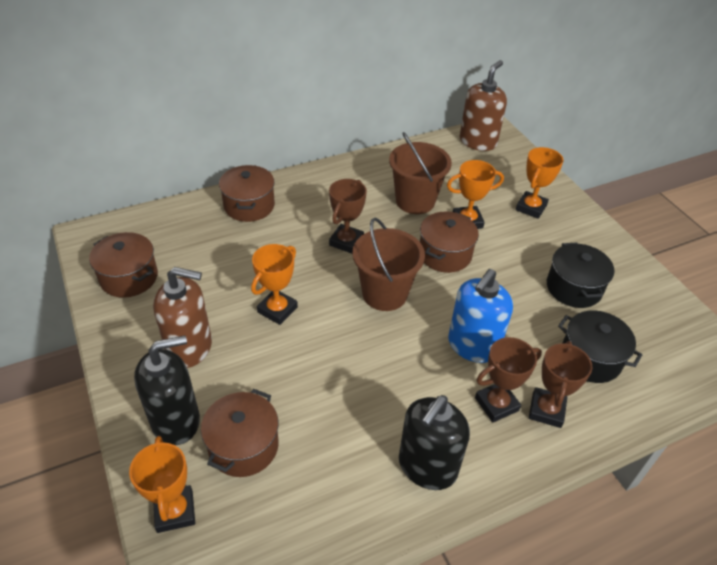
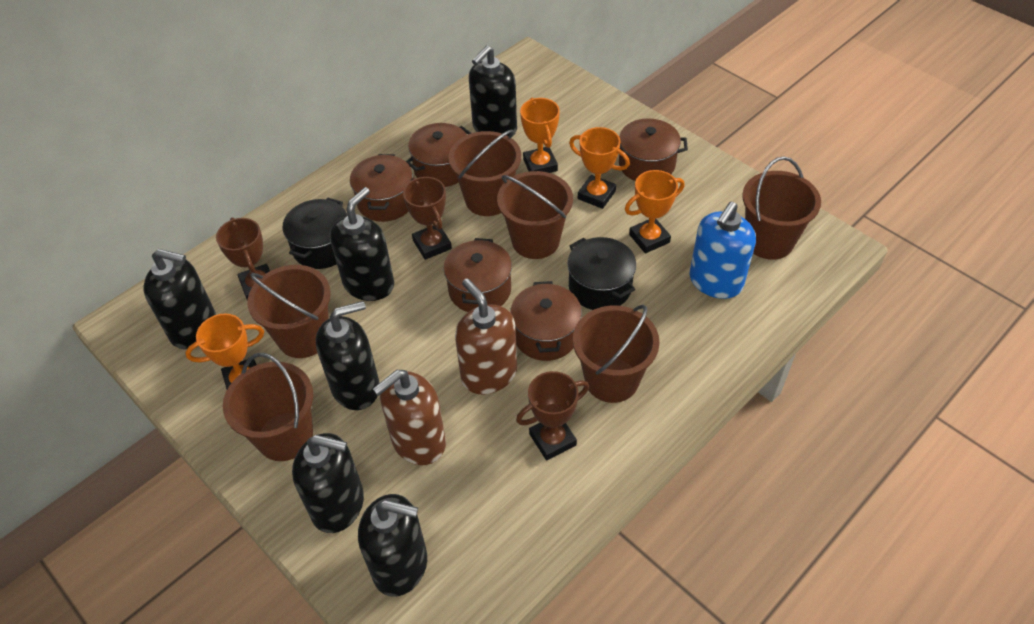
black soap dispenser: 2 -> 6
brown bucket: 2 -> 6
brown pot: 4 -> 5

